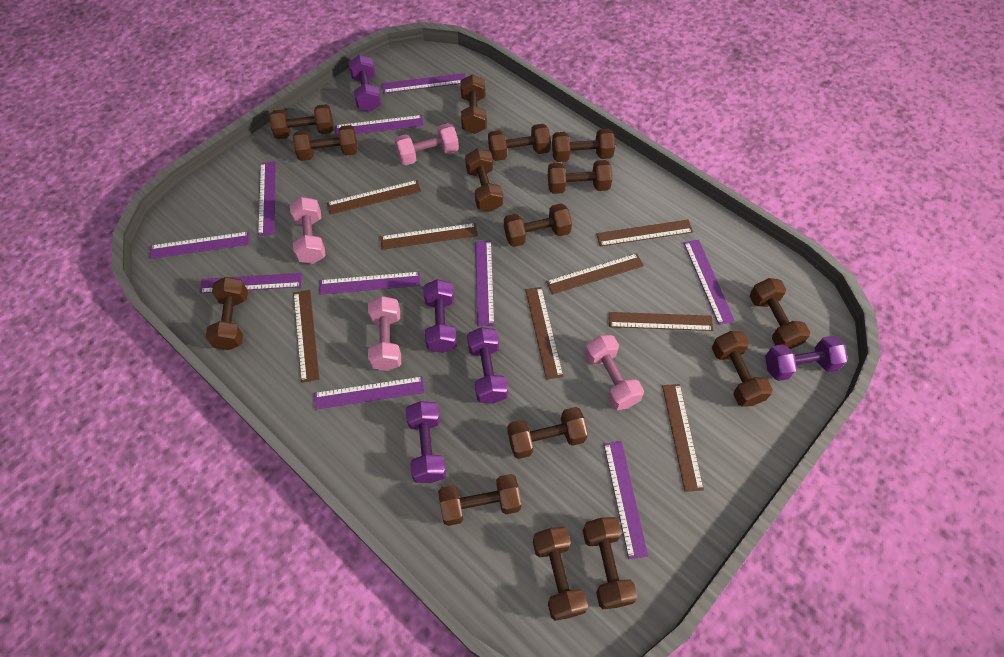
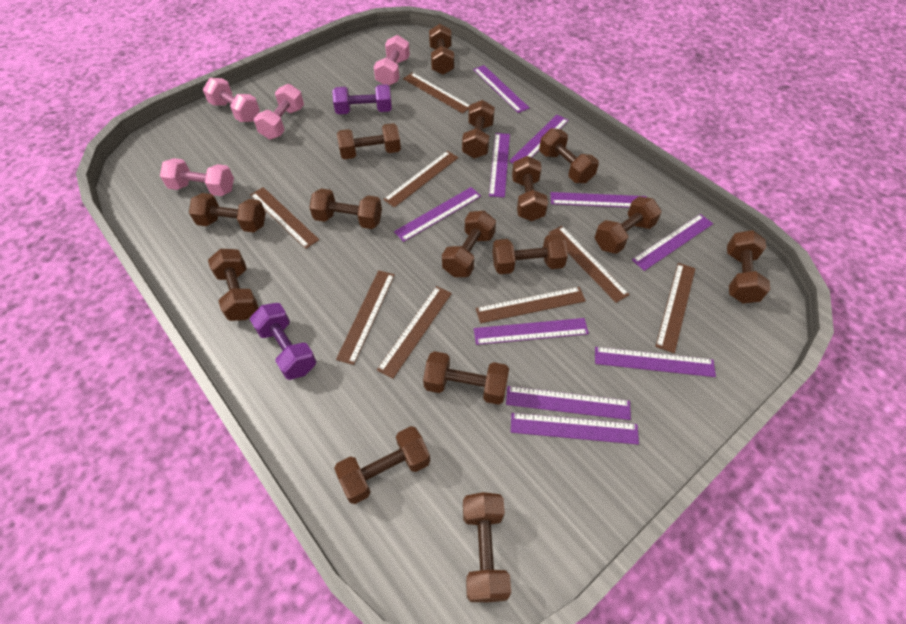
purple dumbbell: 5 -> 2

